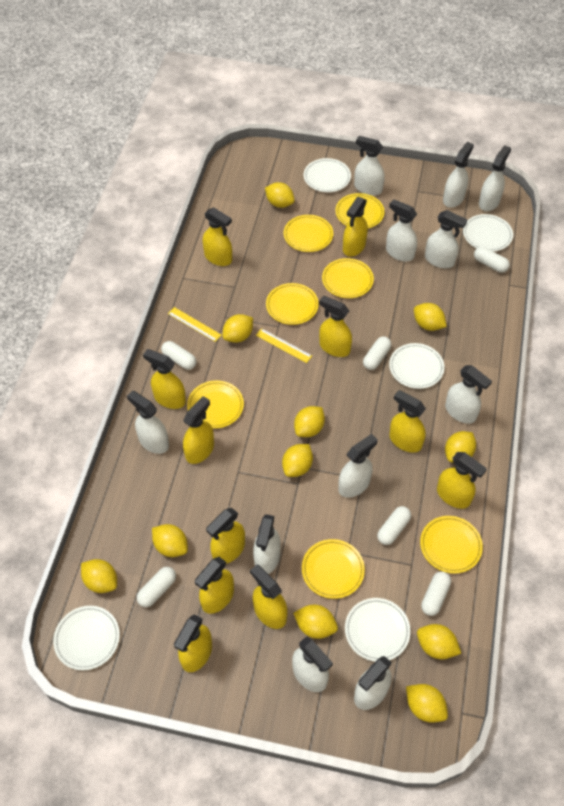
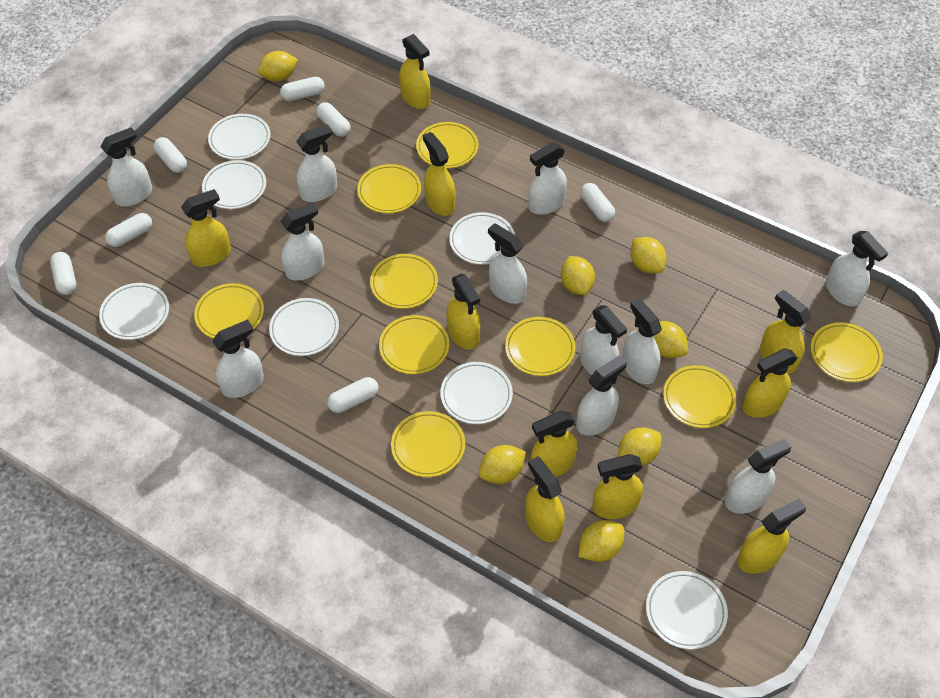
white capsule: 6 -> 7
white plate: 5 -> 7
yellow lemon: 11 -> 7
yellow plate: 7 -> 9
yellow ruler: 2 -> 0
yellow spray bottle: 11 -> 10

